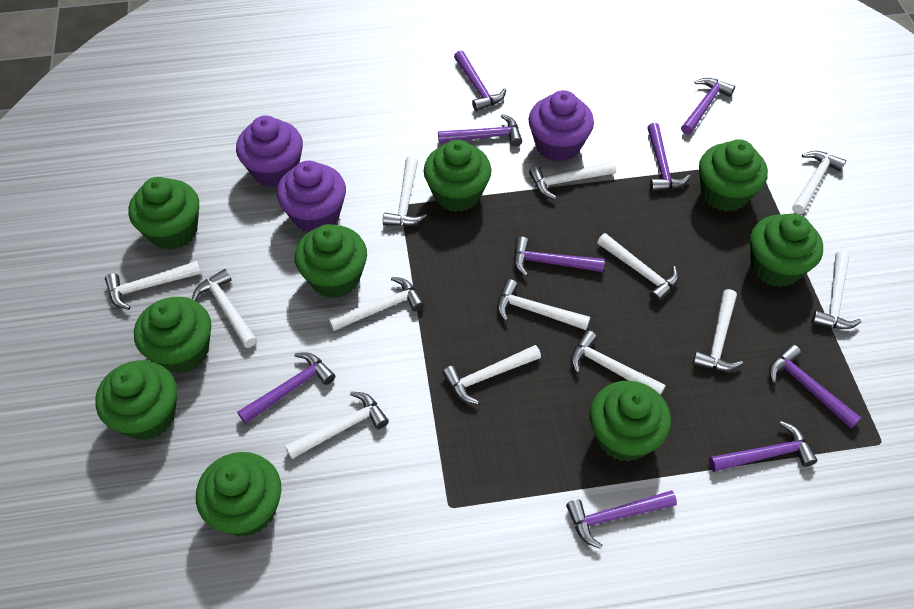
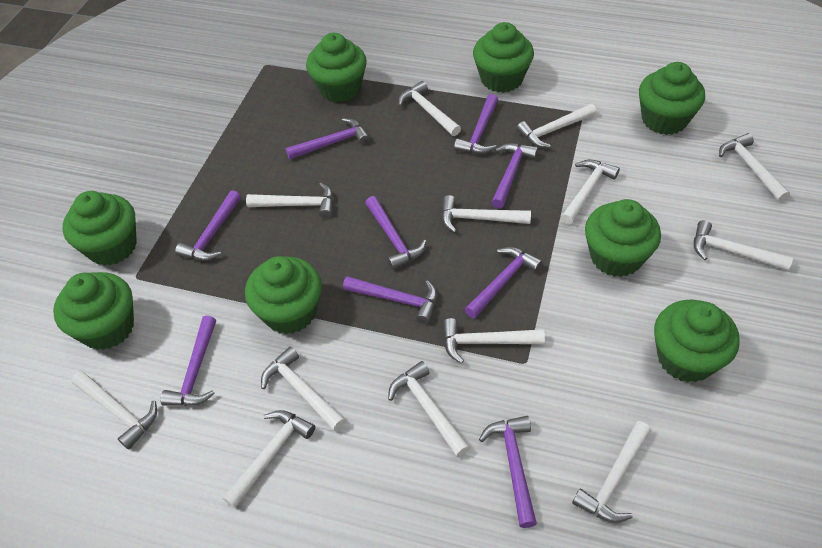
green cupcake: 9 -> 8
purple cupcake: 3 -> 0

